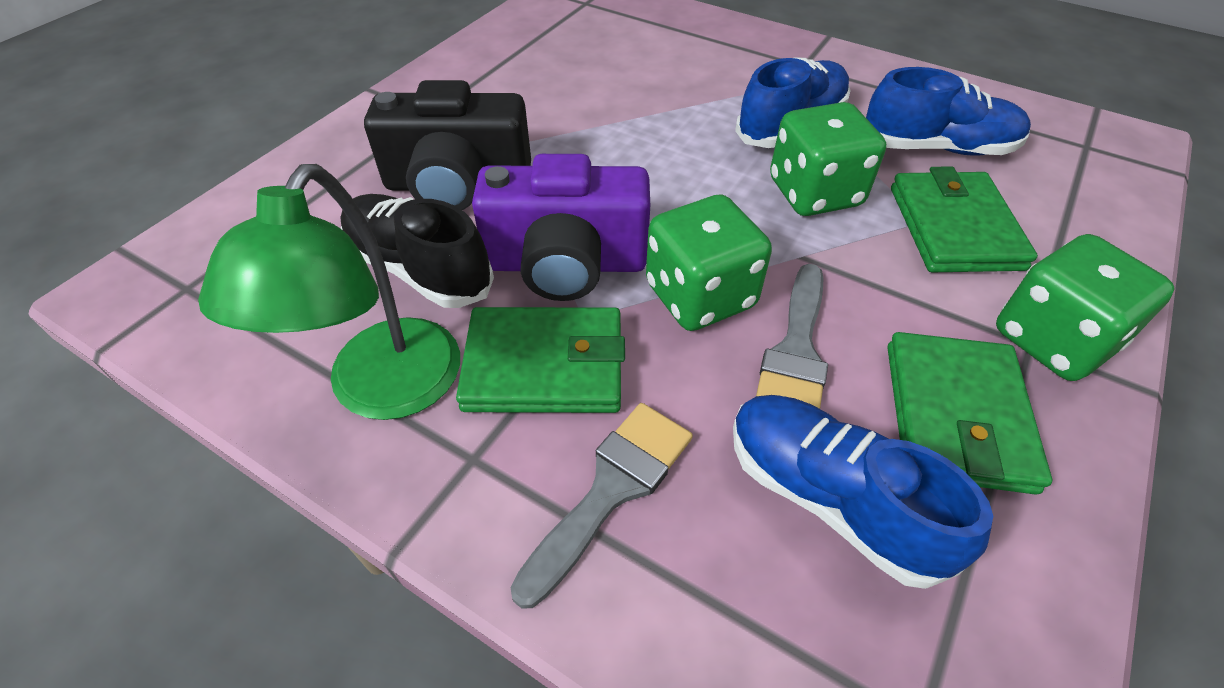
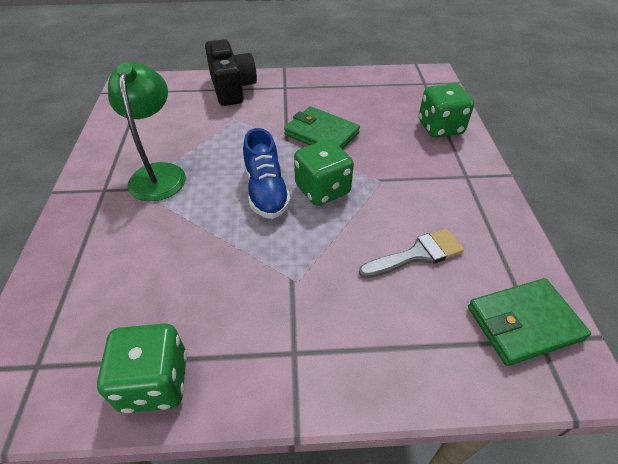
black shoe: 1 -> 0
blue shoe: 3 -> 1
green wallet: 3 -> 2
grey brush: 2 -> 1
purple camera: 1 -> 0

